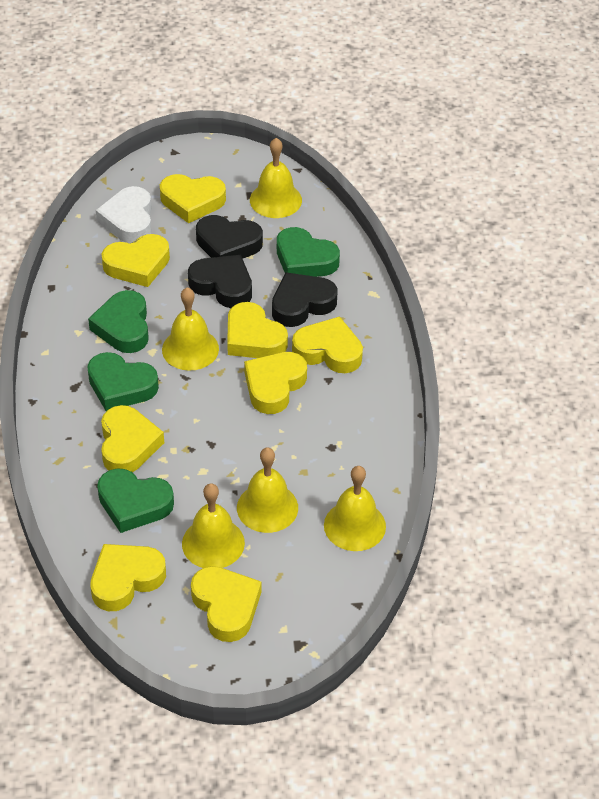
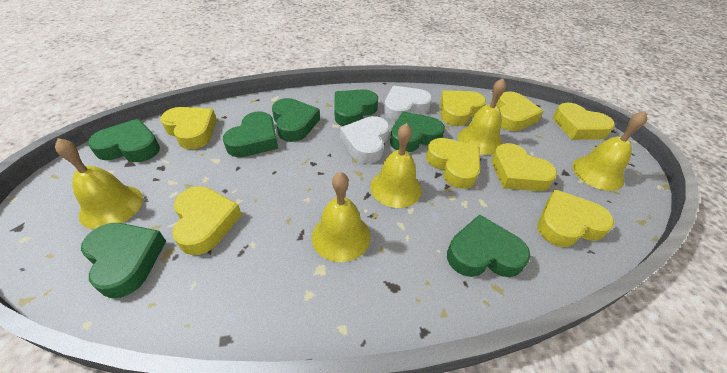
black heart: 3 -> 0
green heart: 4 -> 7
white heart: 1 -> 2

